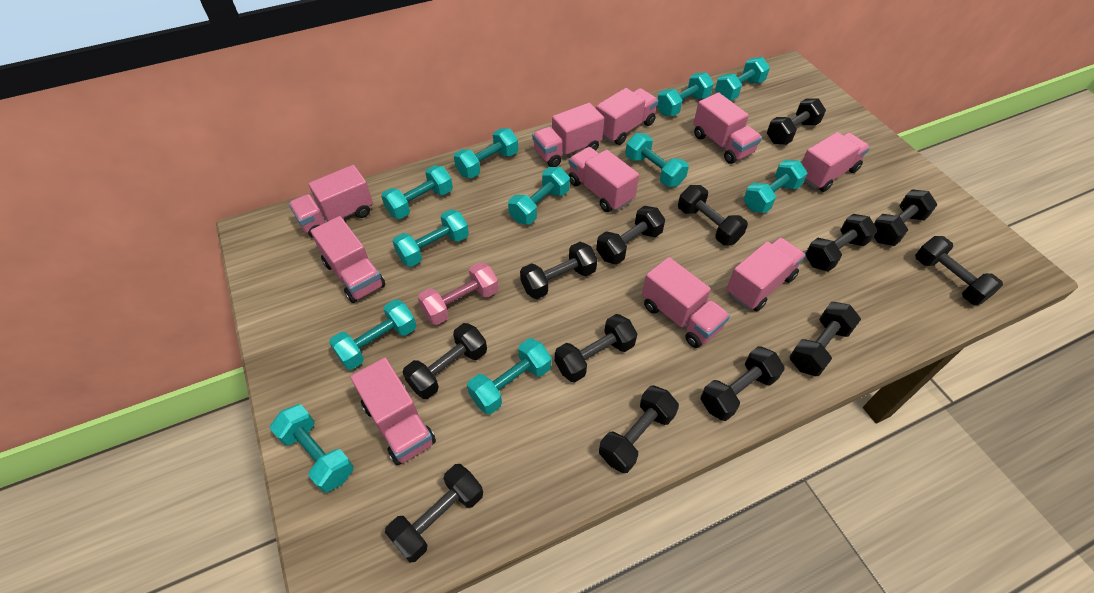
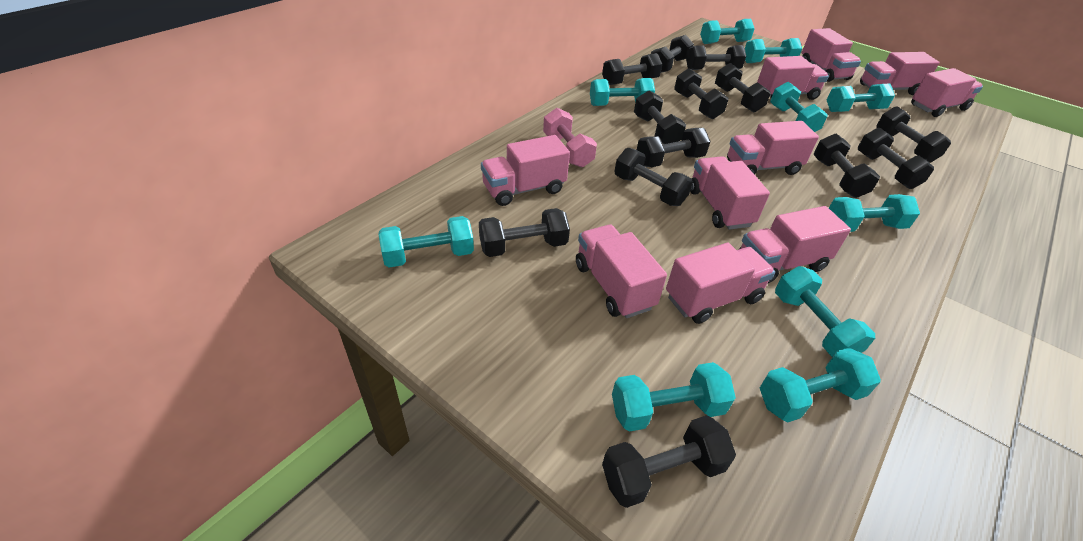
turquoise dumbbell: 11 -> 10

